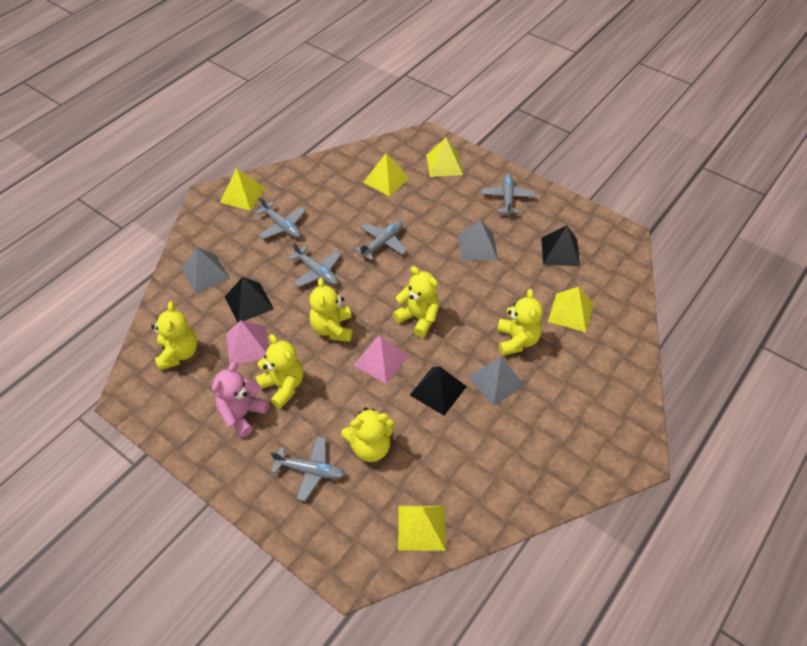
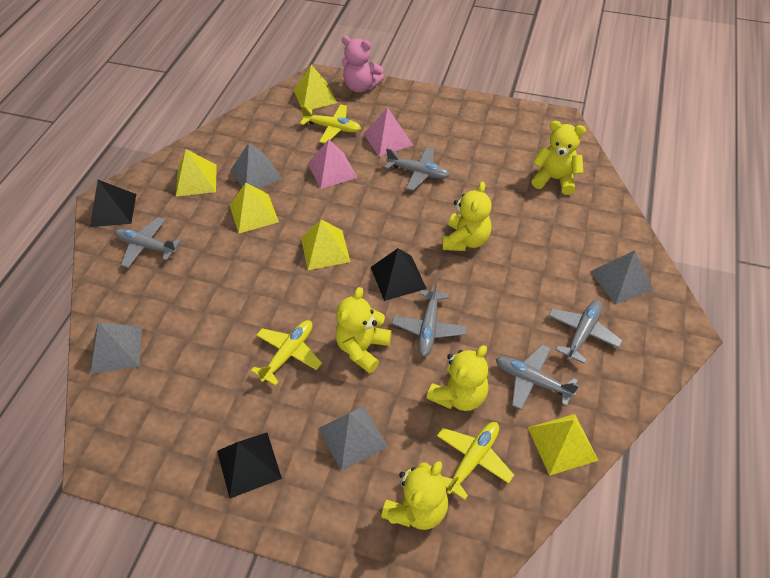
grey pyramid: 3 -> 4
yellow plane: 0 -> 3
yellow teddy bear: 6 -> 5

